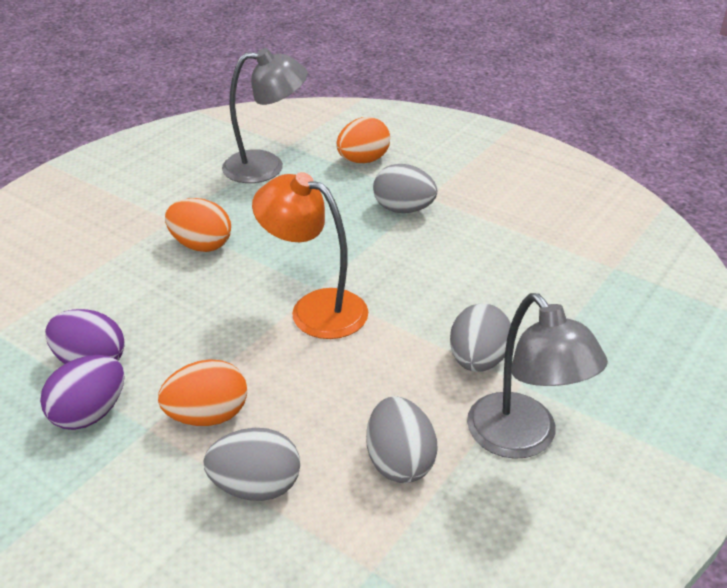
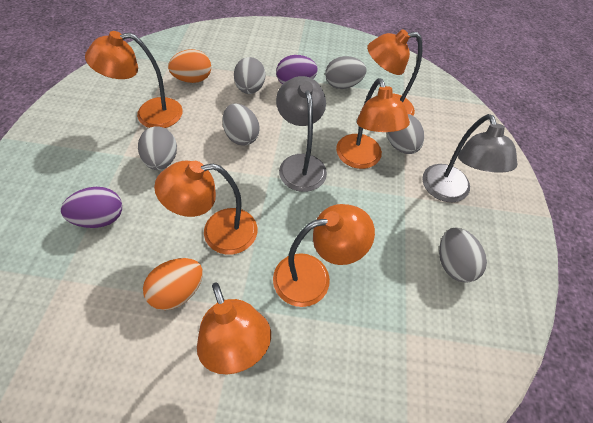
grey egg: 4 -> 6
orange egg: 3 -> 2
orange lamp: 1 -> 6

